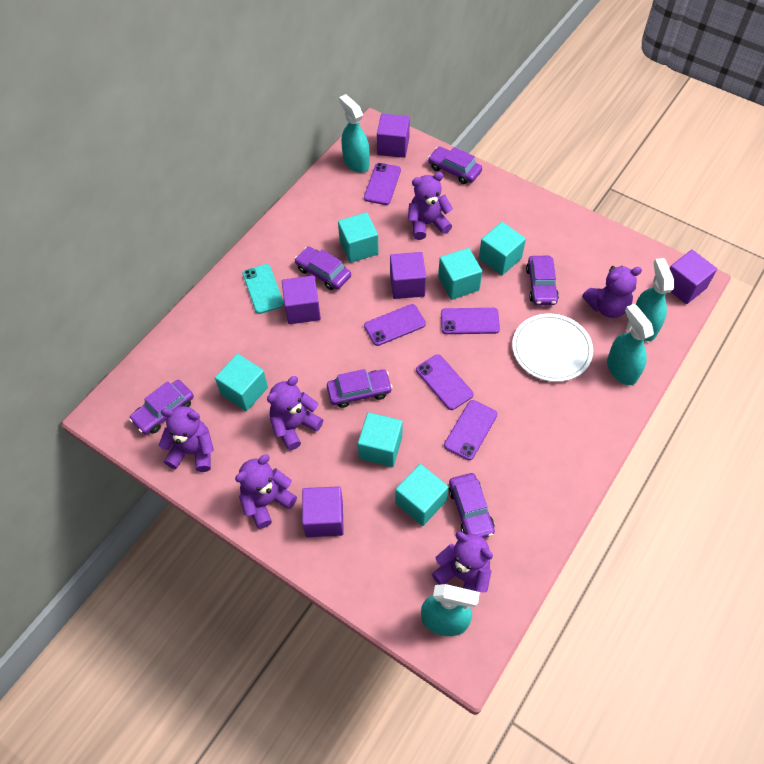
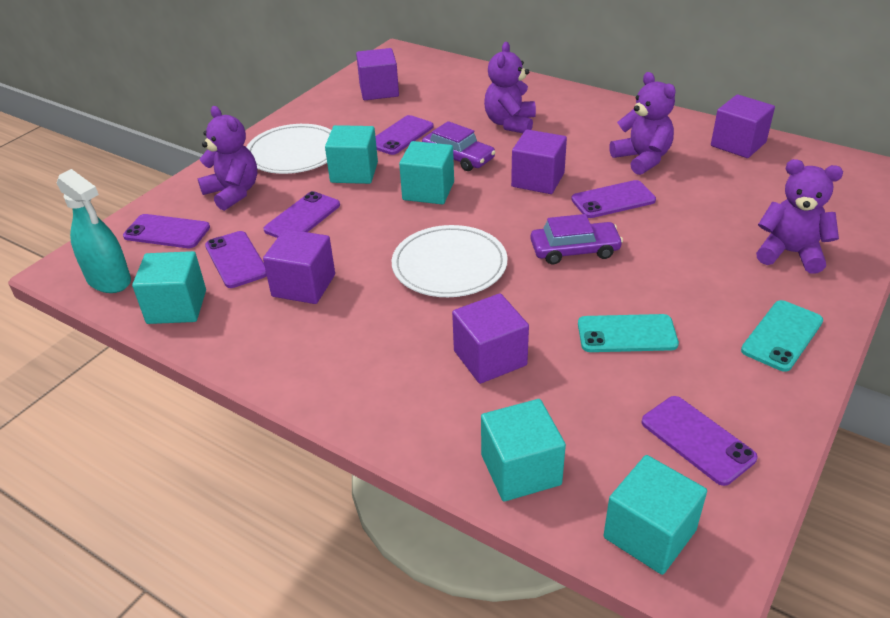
purple car: 6 -> 2
purple phone: 5 -> 6
purple teddy bear: 6 -> 4
turquoise cube: 6 -> 5
turquoise phone: 1 -> 2
turquoise spray bottle: 4 -> 1
white plate: 1 -> 2

